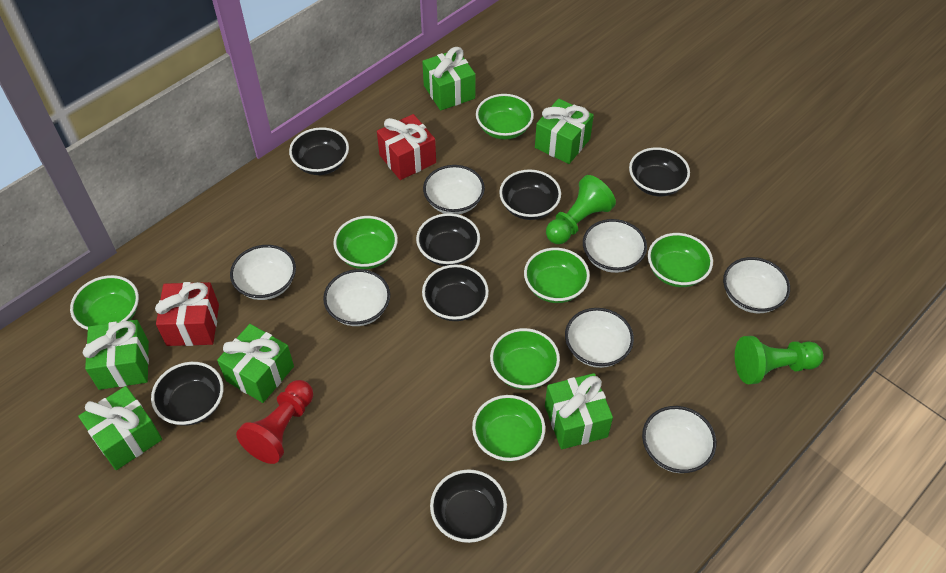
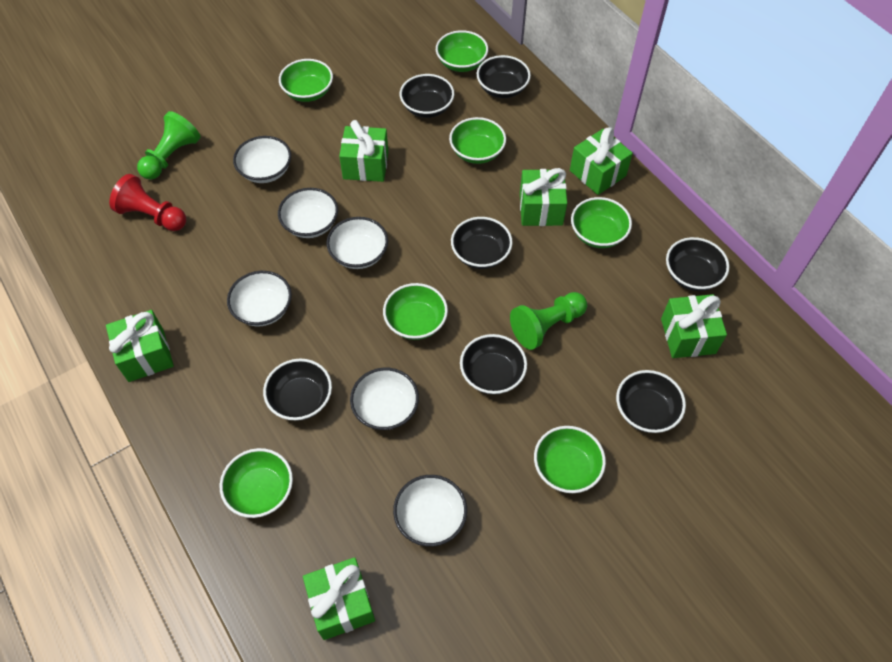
red gift: 2 -> 0
white bowl: 7 -> 6

